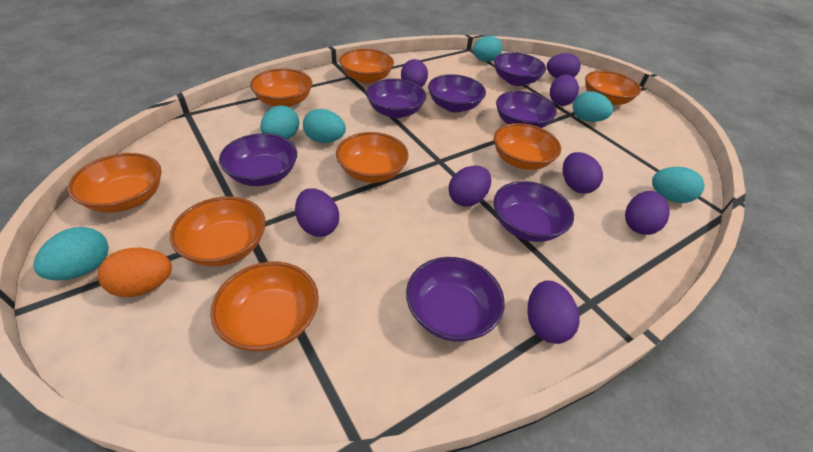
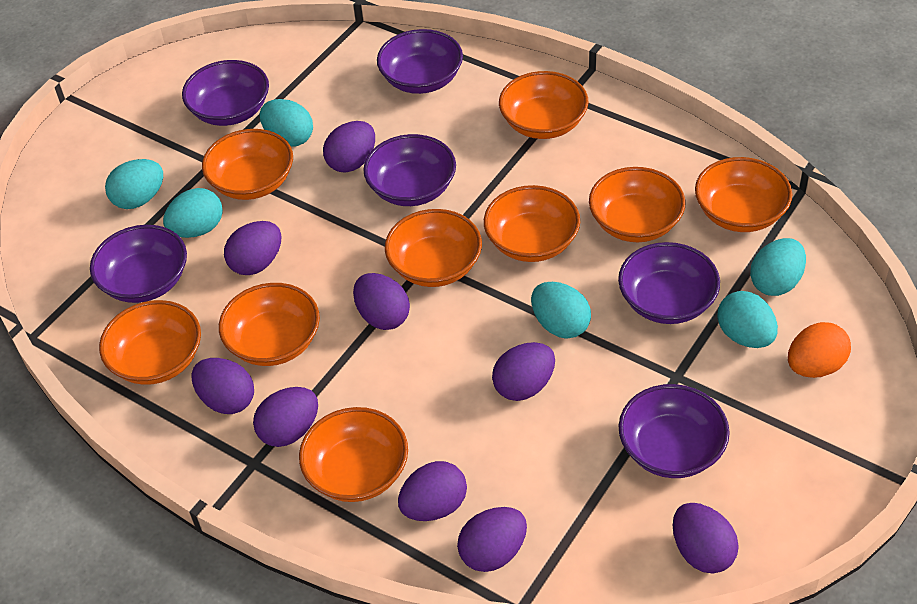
orange bowl: 8 -> 9
purple bowl: 7 -> 6
purple egg: 8 -> 9

